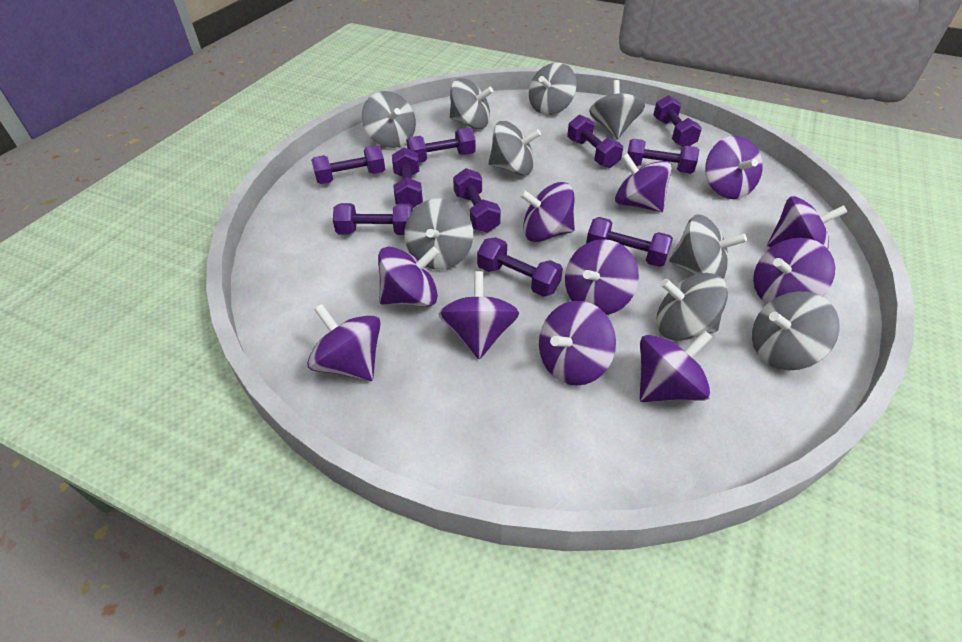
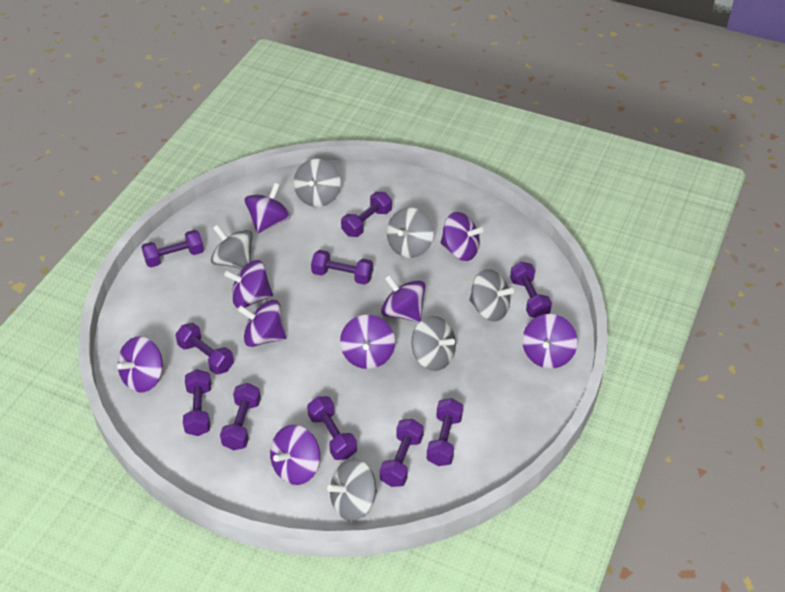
grey spinning top: 9 -> 6
purple spinning top: 11 -> 9

